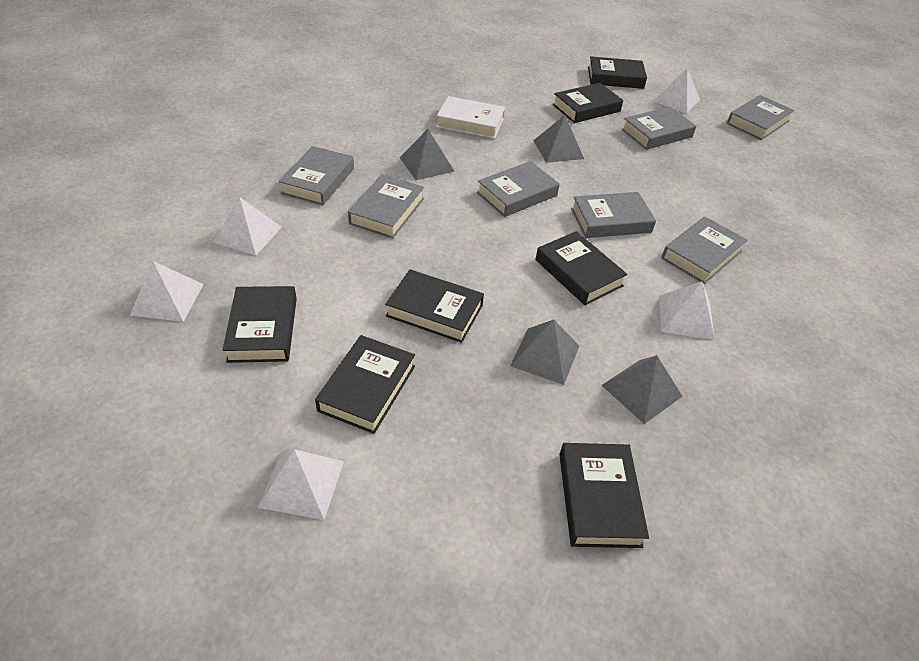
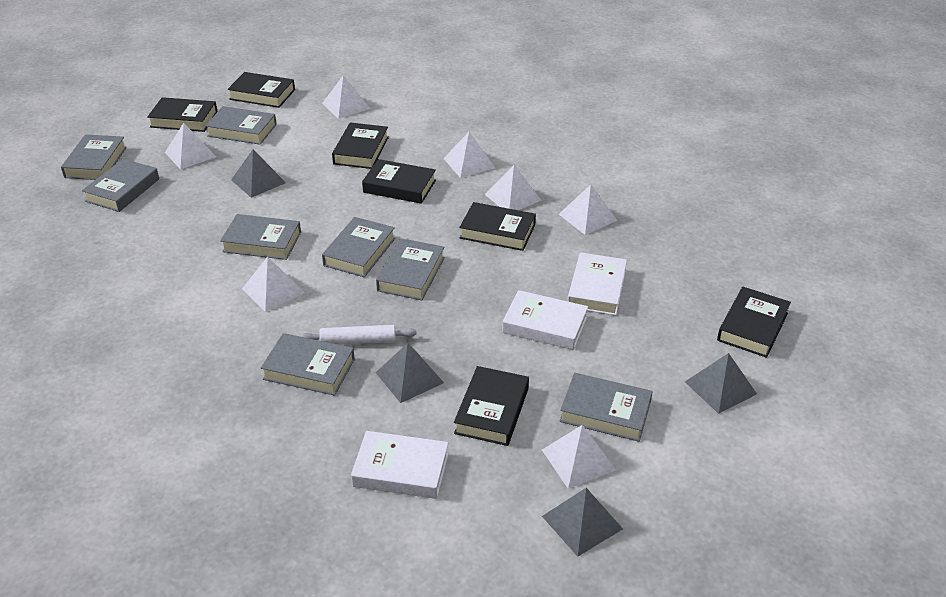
grey book: 7 -> 8
white book: 1 -> 3
white pyramid: 5 -> 7
white rolling pin: 0 -> 1

